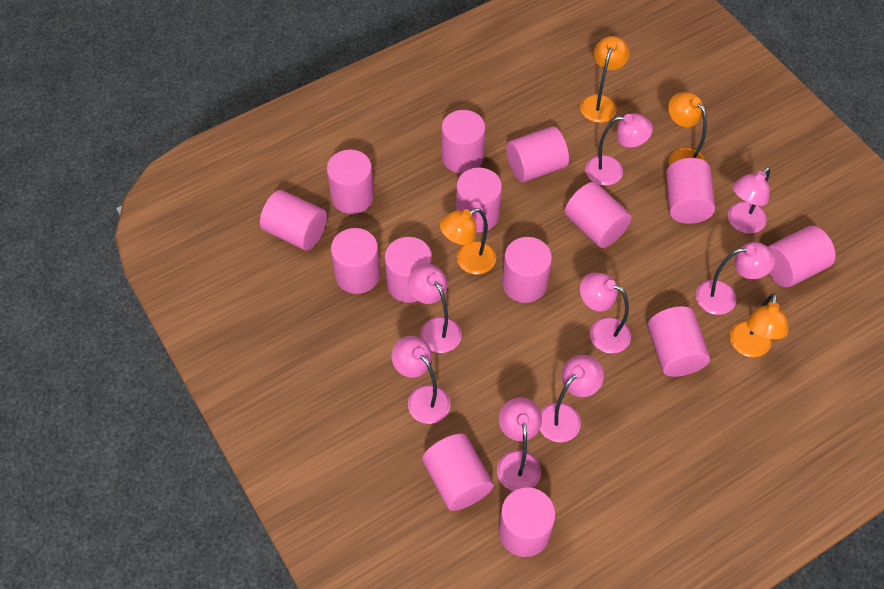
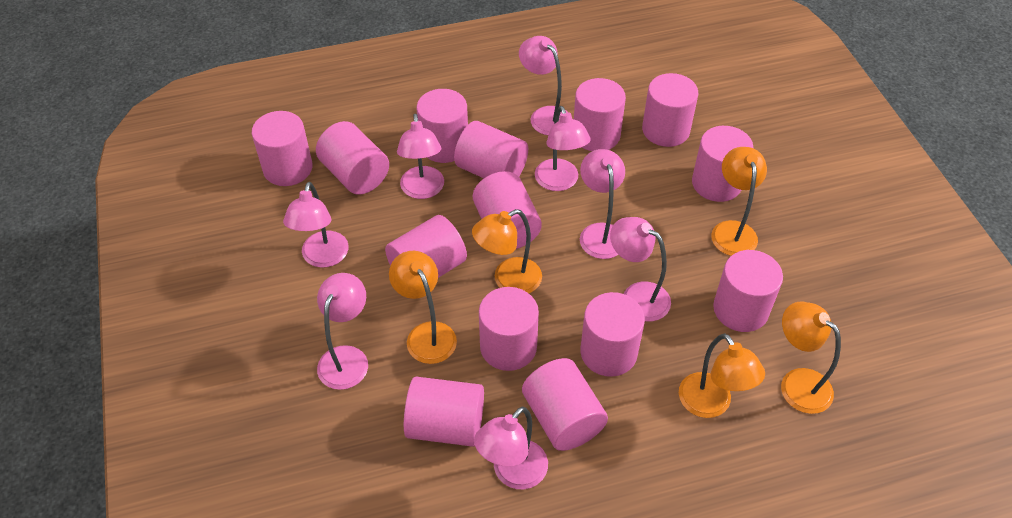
orange lamp: 4 -> 5

